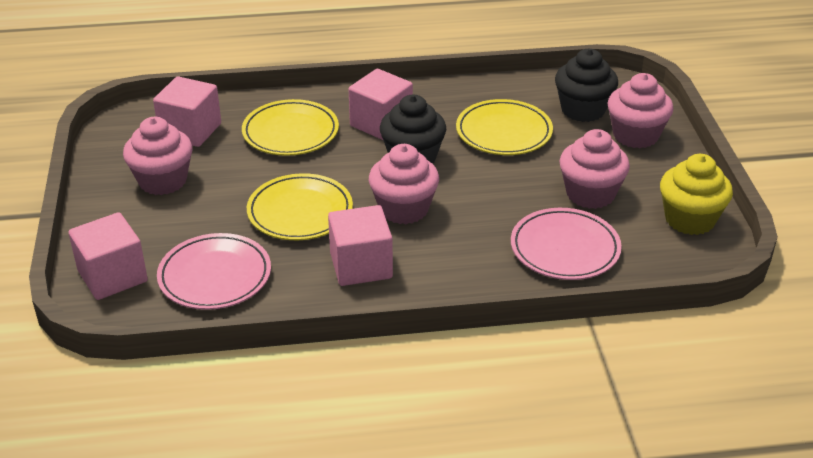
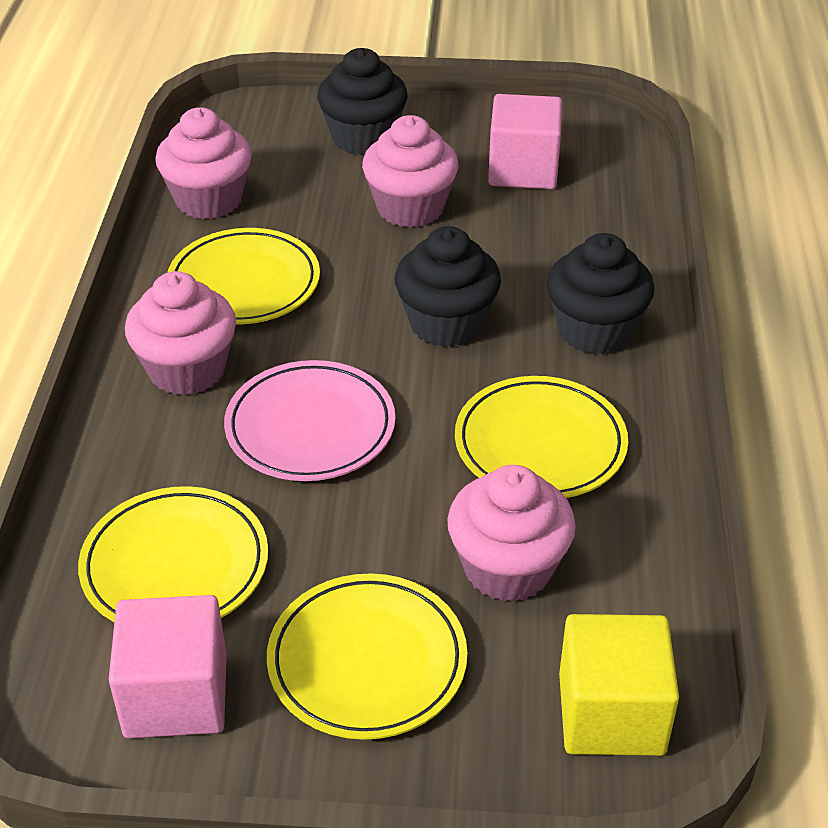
black cupcake: 2 -> 3
pink cube: 4 -> 2
pink plate: 2 -> 1
yellow cube: 0 -> 1
yellow cupcake: 1 -> 0
yellow plate: 3 -> 4

